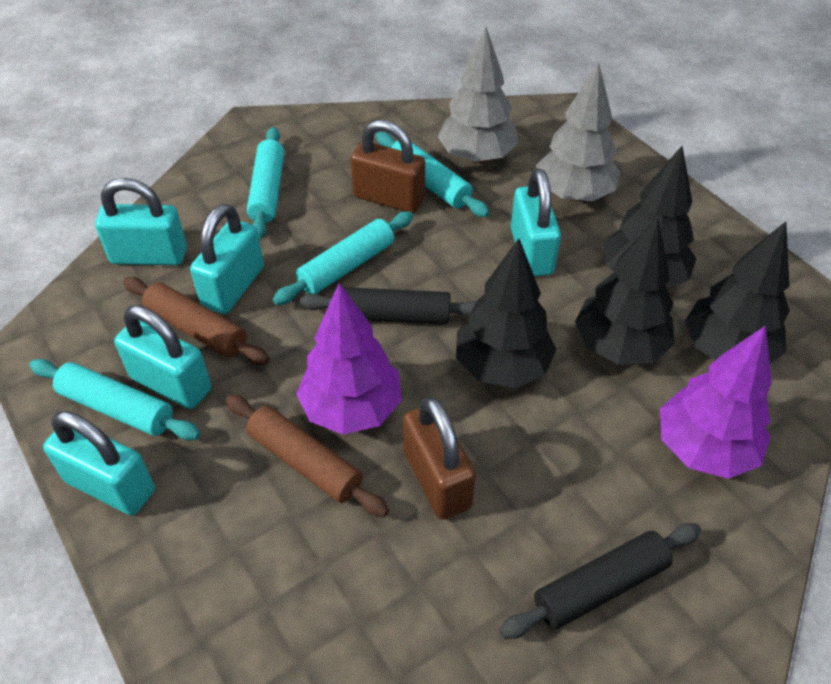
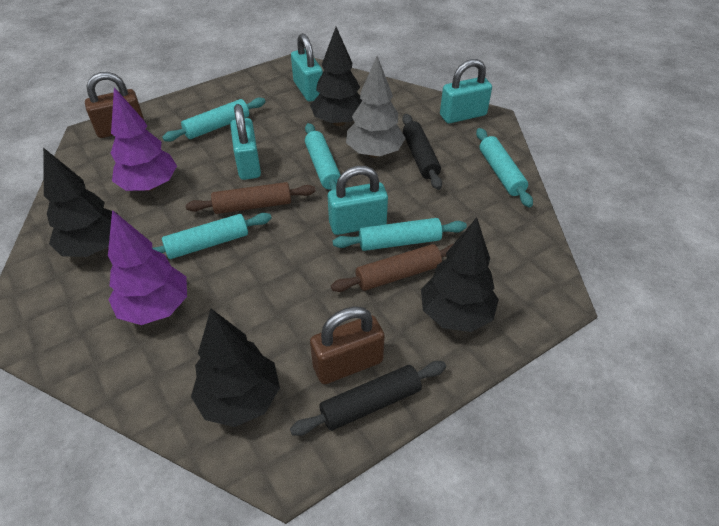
grey tree: 2 -> 1
turquoise padlock: 5 -> 4
turquoise rolling pin: 4 -> 5

